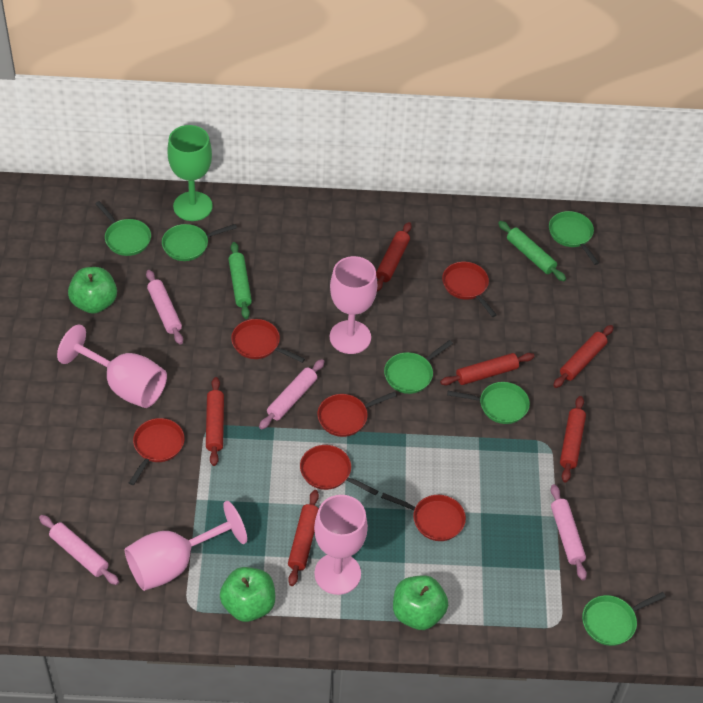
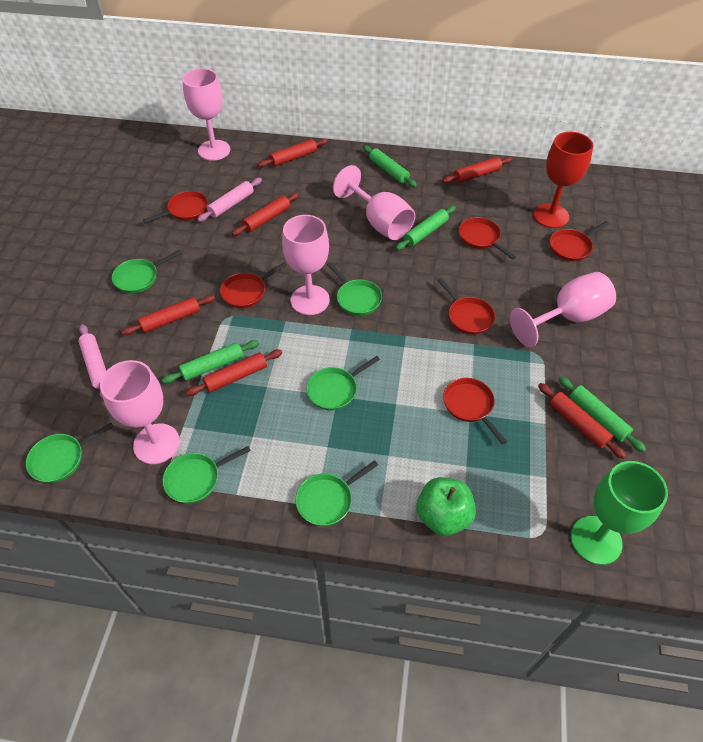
green apple: 3 -> 1
green rolling pin: 2 -> 4
pink goblet: 4 -> 5
pink rolling pin: 4 -> 2
red goblet: 0 -> 1

